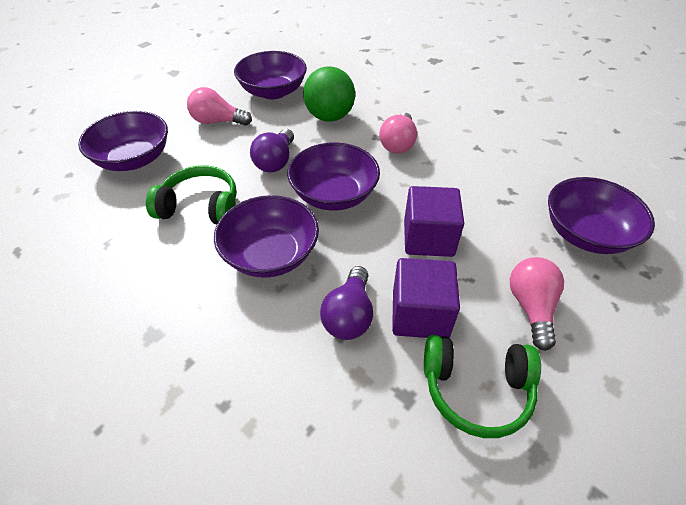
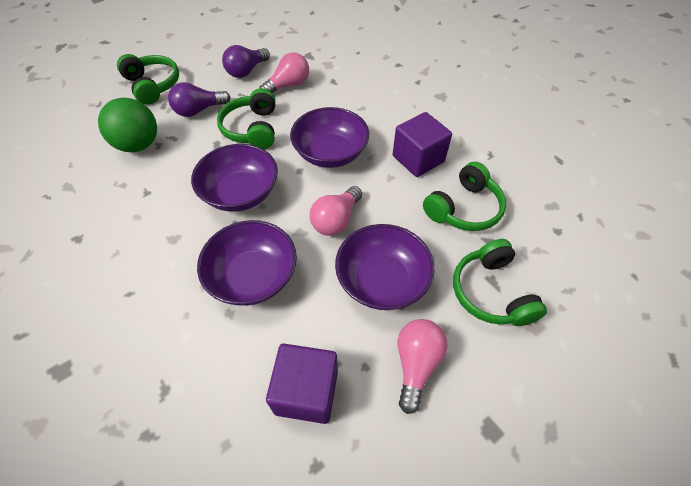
green headphones: 2 -> 4
purple bowl: 5 -> 4

